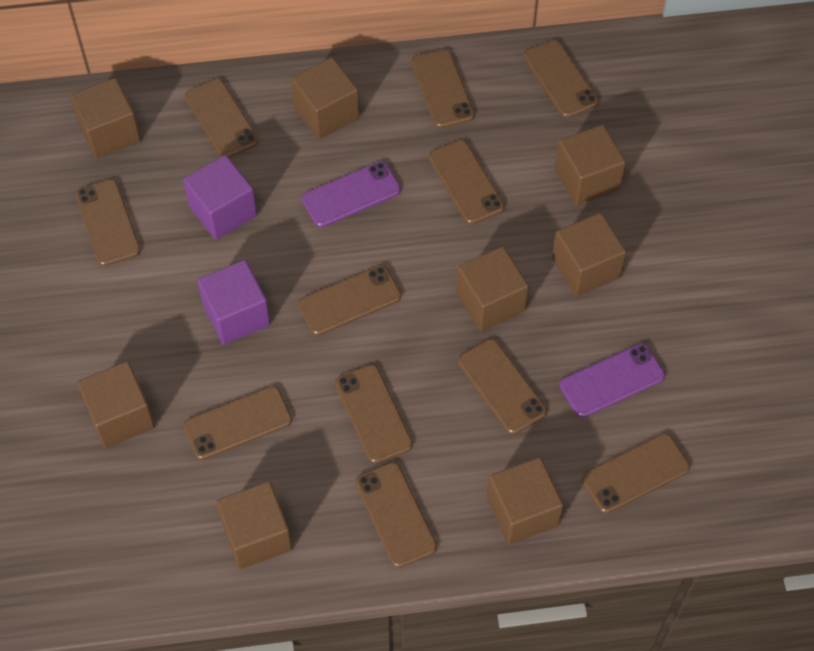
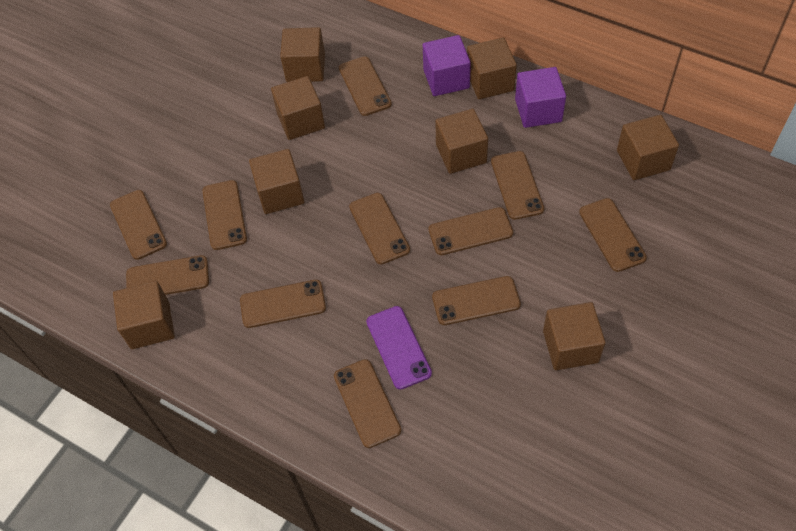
purple phone: 2 -> 1

